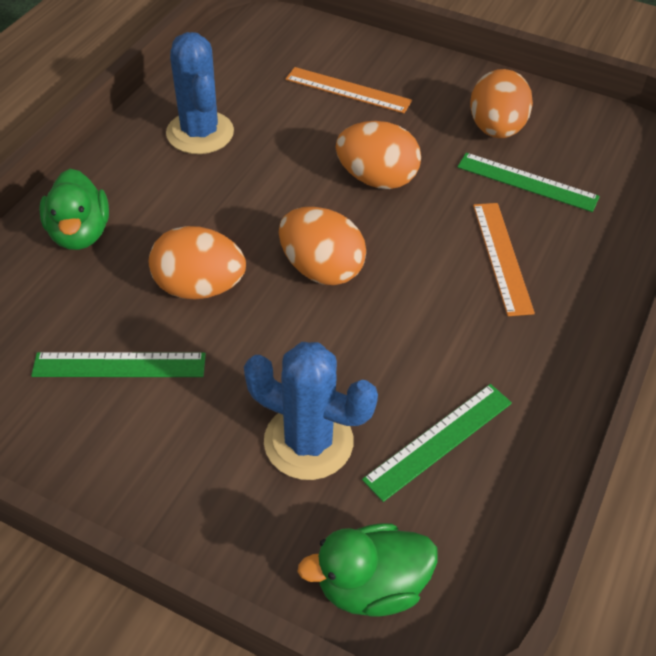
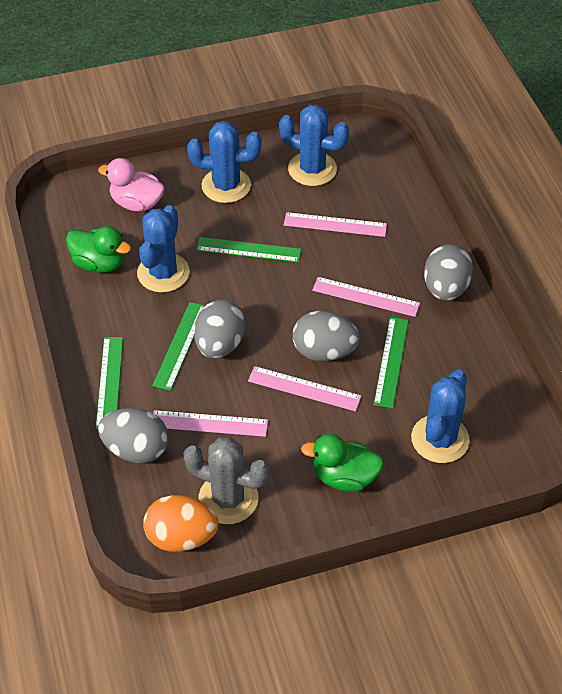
blue cactus: 2 -> 4
green ruler: 3 -> 4
grey cactus: 0 -> 1
grey egg: 0 -> 4
orange egg: 4 -> 1
orange ruler: 2 -> 0
pink duck: 0 -> 1
pink ruler: 0 -> 4

